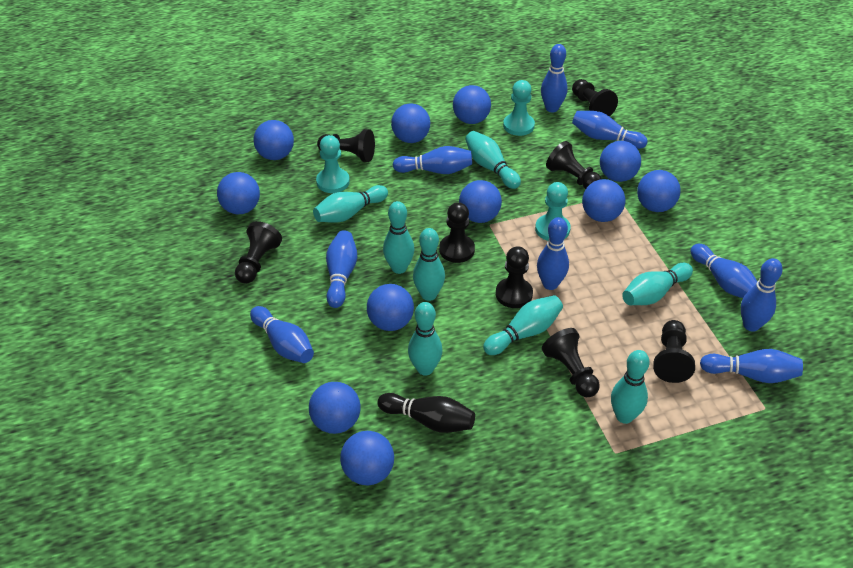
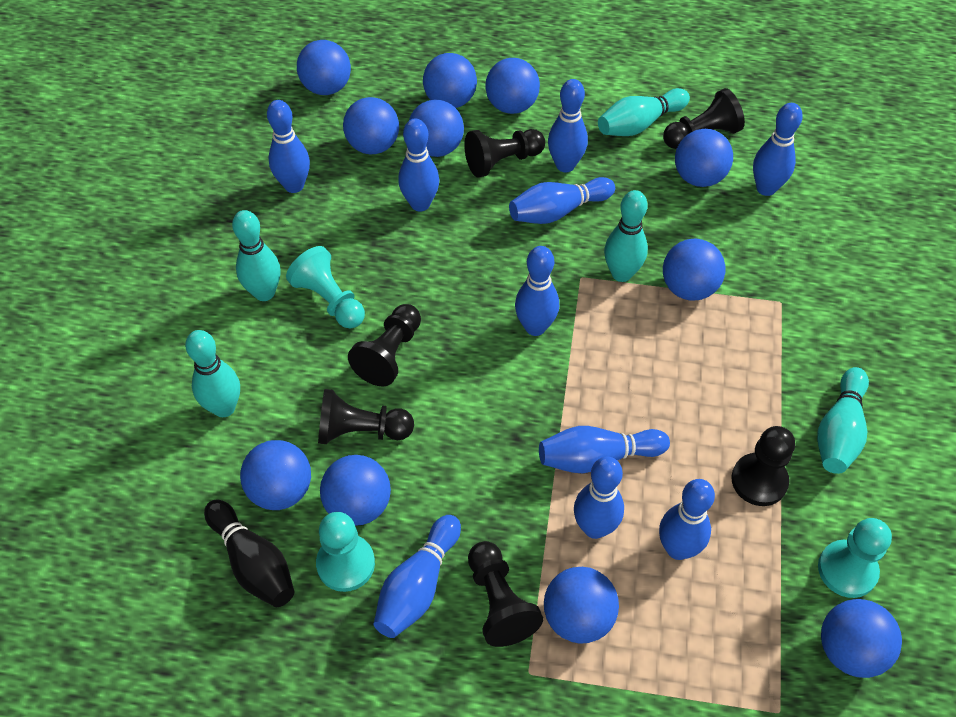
black pawn: 8 -> 6
blue bowling pin: 9 -> 10
turquoise bowling pin: 8 -> 5

